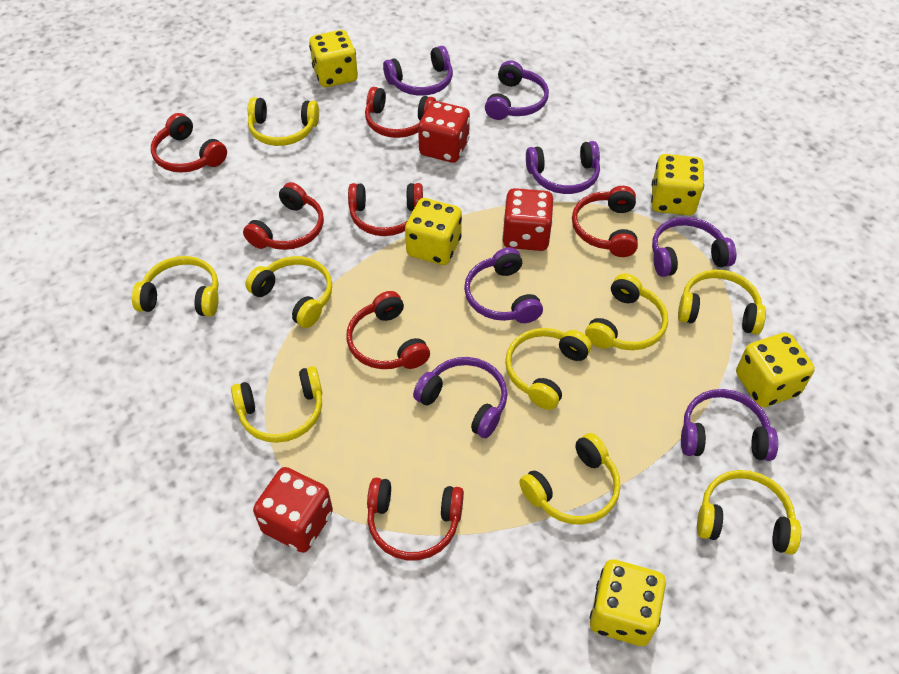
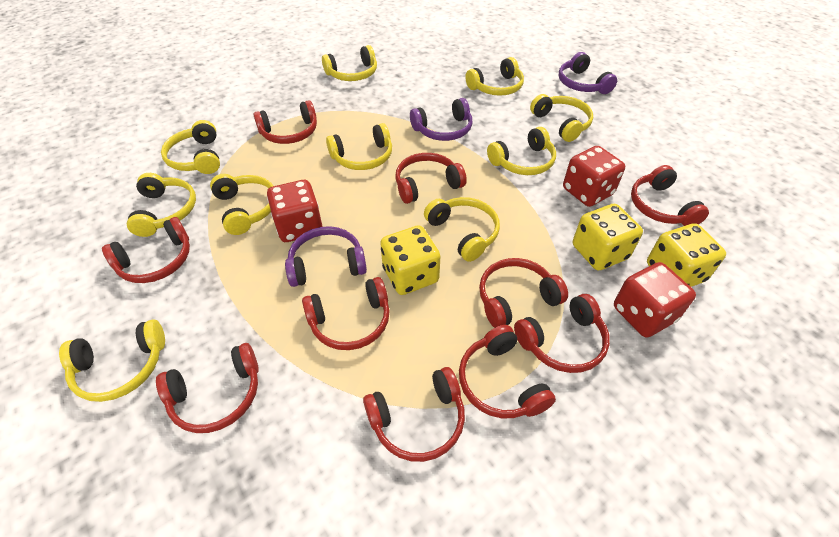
purple headphones: 7 -> 3
red headphones: 7 -> 10
yellow dice: 5 -> 3
yellow headphones: 9 -> 10

